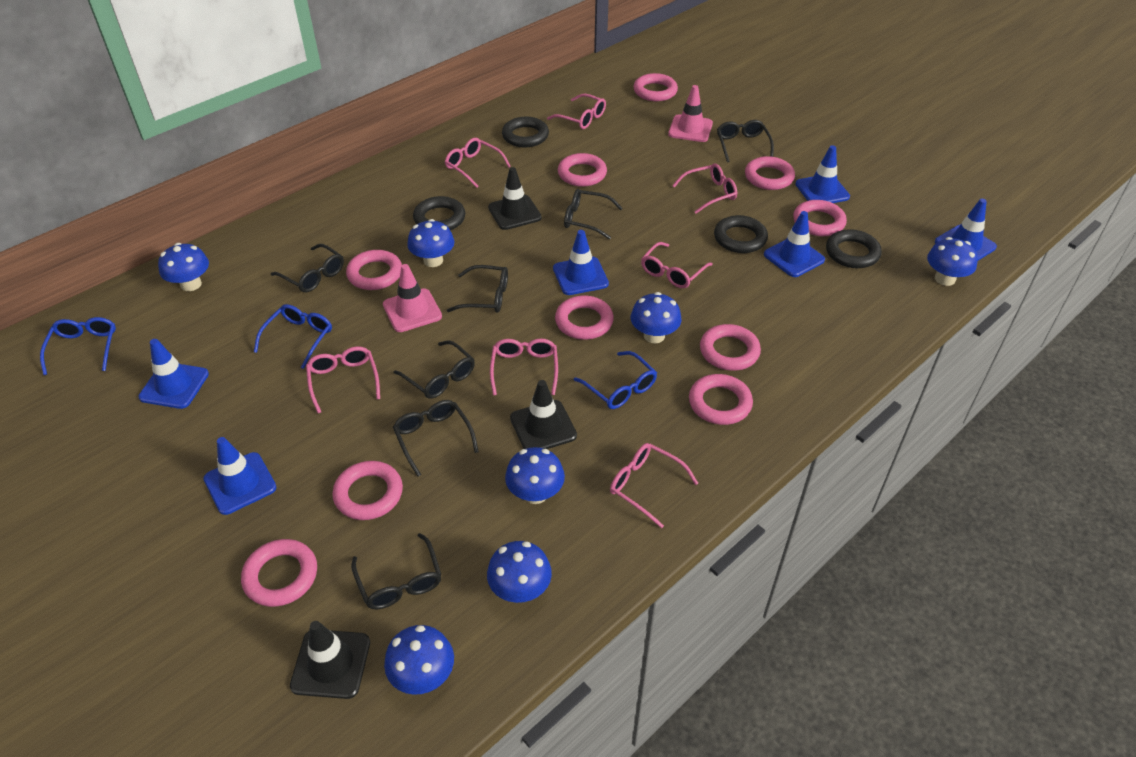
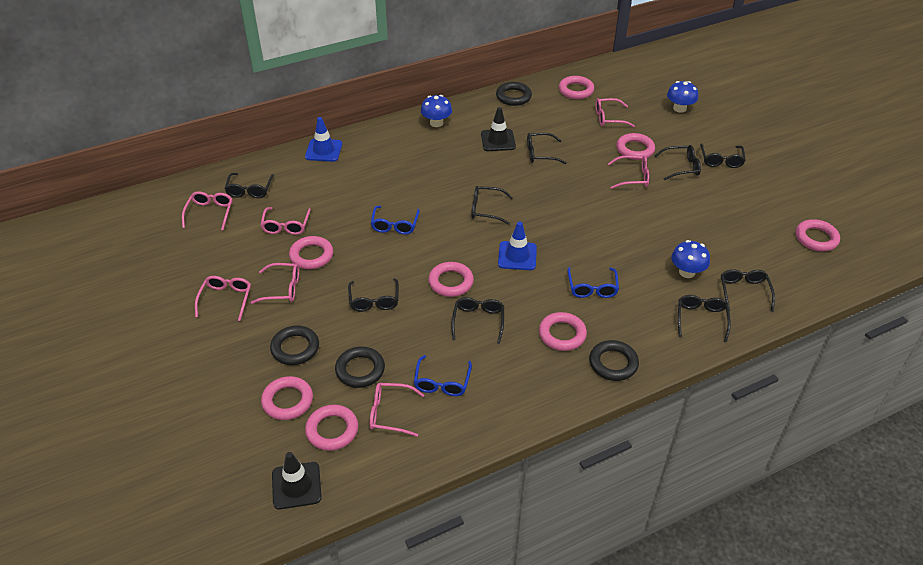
black glasses: 7 -> 9
black traffic cone: 3 -> 2
blue mushroom: 7 -> 3
blue traffic cone: 6 -> 2
pink ring: 10 -> 8
pink traffic cone: 2 -> 0

